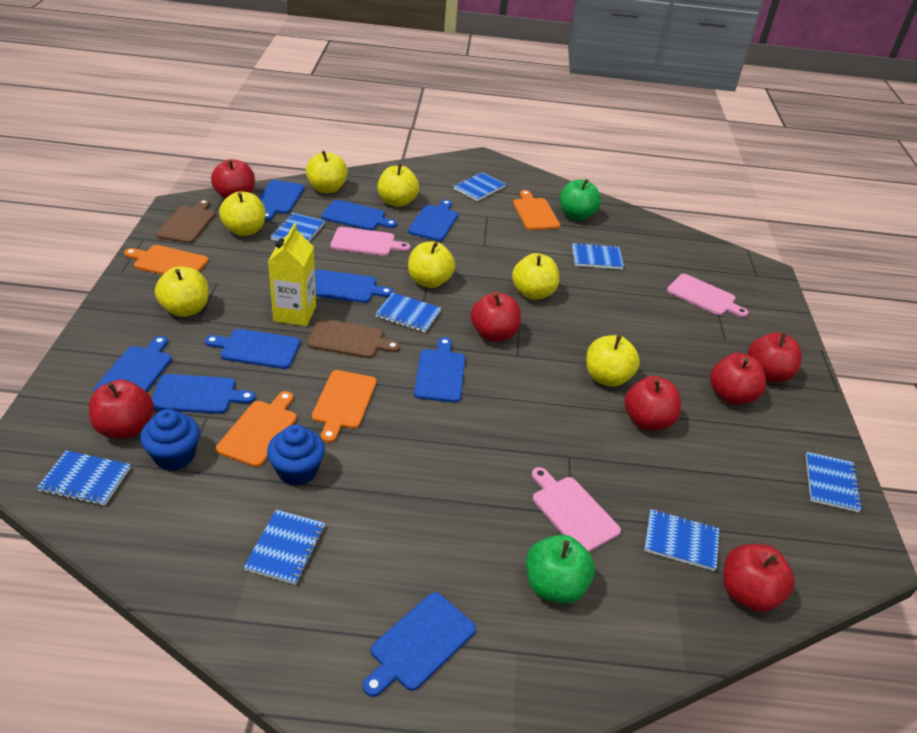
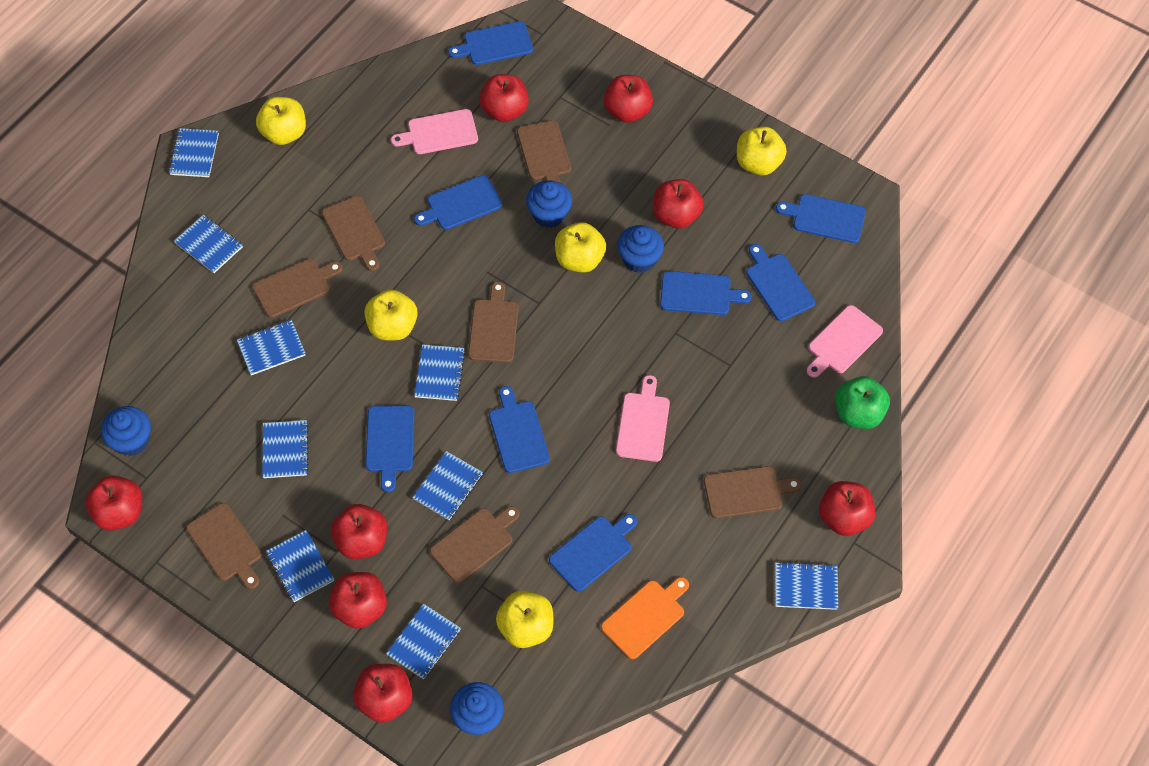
blue cupcake: 2 -> 4
blue cutting board: 9 -> 8
blue notebook: 8 -> 9
brown cutting board: 2 -> 7
green apple: 2 -> 1
orange cutting board: 4 -> 1
red apple: 7 -> 8
yellow apple: 7 -> 5
yellow carton: 1 -> 0

